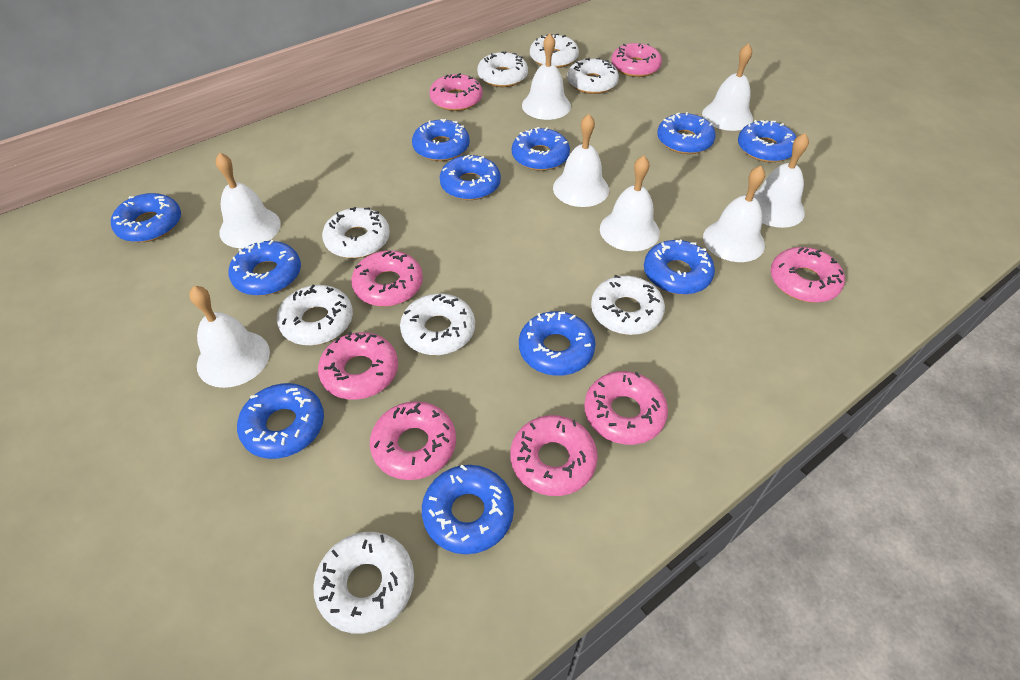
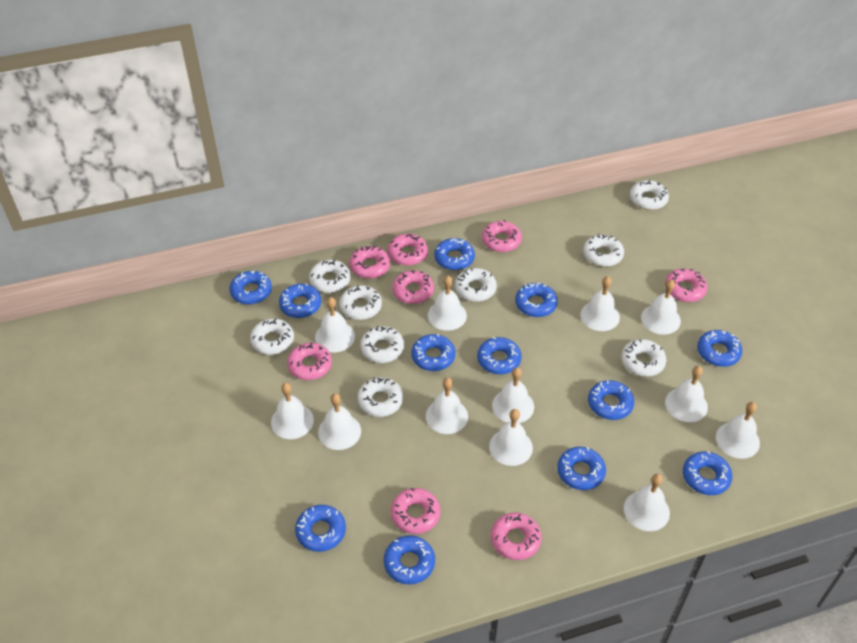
blue donut: 11 -> 12
white bell: 8 -> 12
white donut: 8 -> 9

